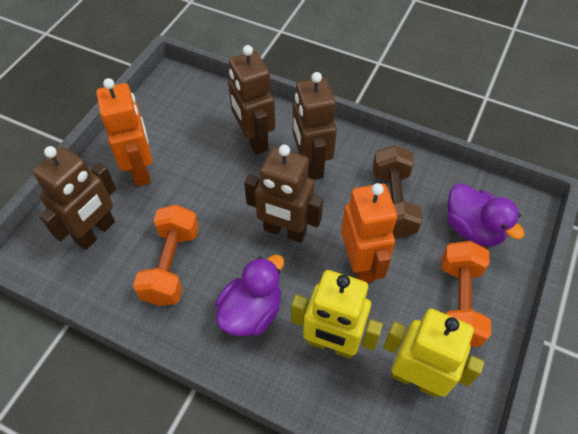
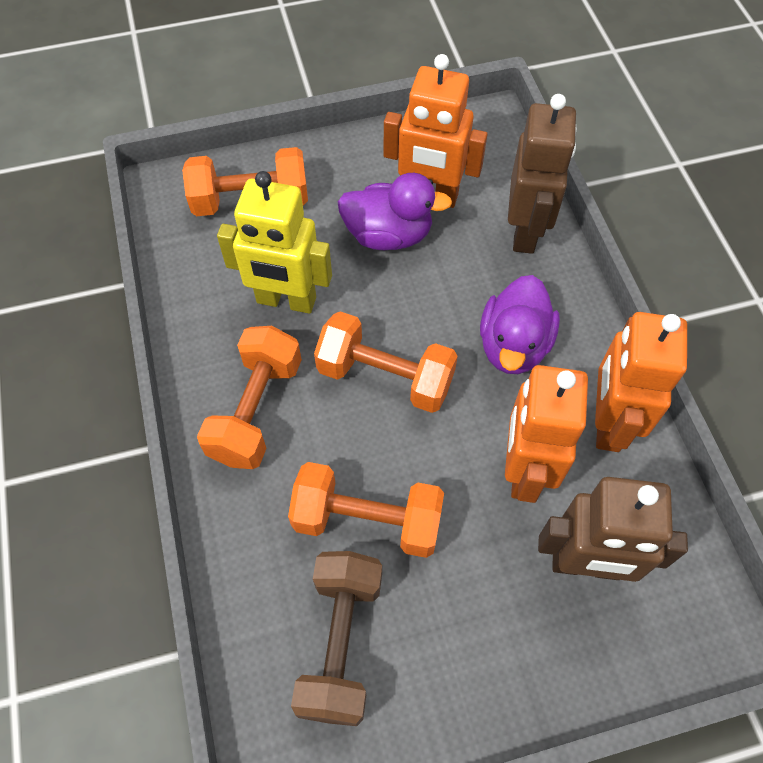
brown robot: 4 -> 2
orange dumbbell: 2 -> 4
orange robot: 2 -> 3
yellow robot: 2 -> 1

